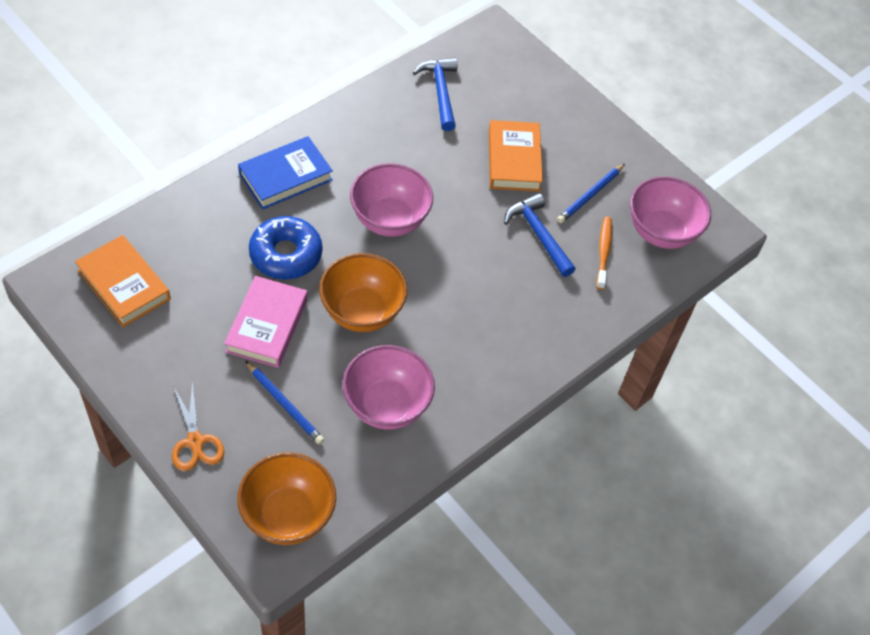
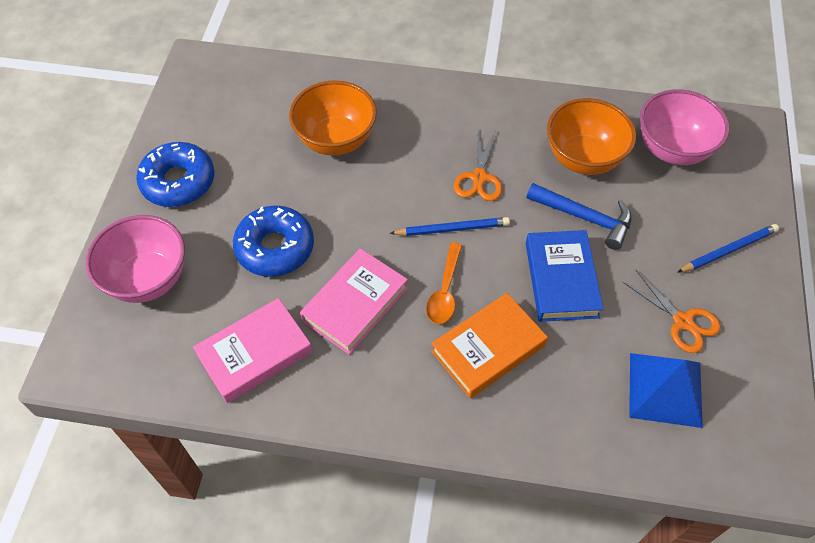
blue donut: 1 -> 2
blue hammer: 2 -> 1
blue pyramid: 0 -> 1
orange book: 2 -> 1
orange scissors: 1 -> 2
orange spoon: 0 -> 1
orange toothbrush: 1 -> 0
pink book: 1 -> 2
pink bowl: 3 -> 2

